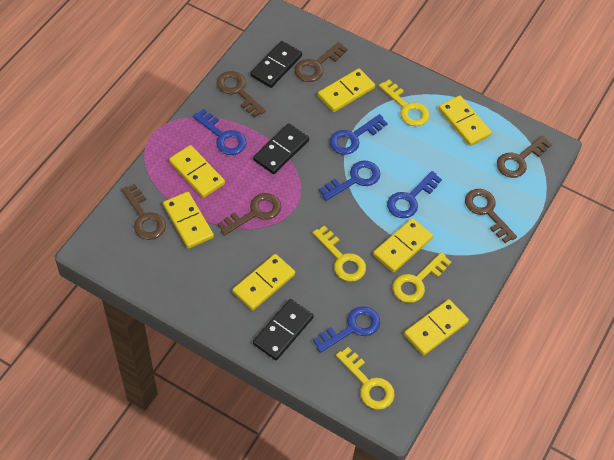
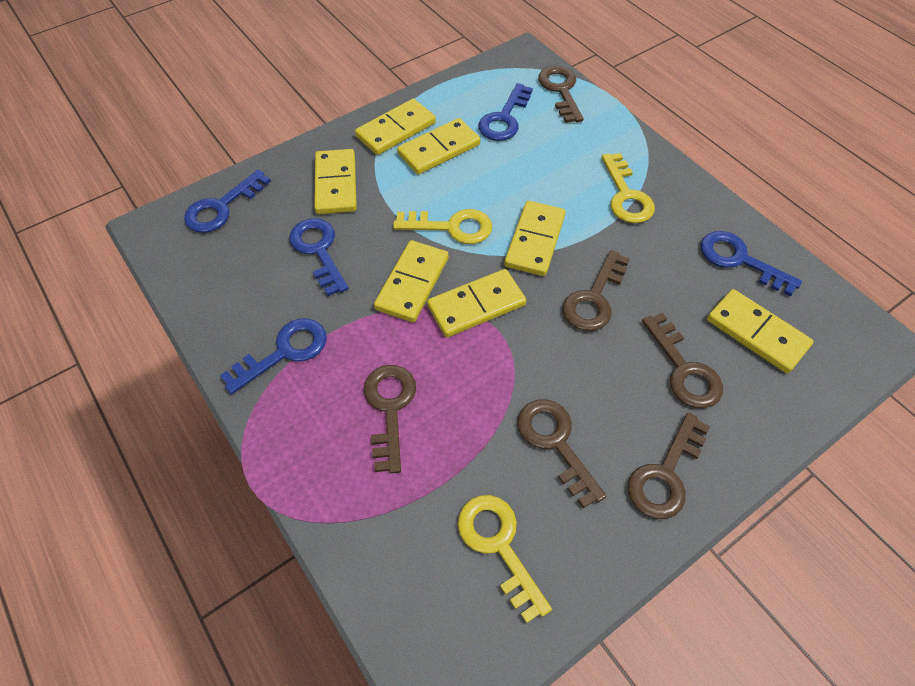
black domino: 3 -> 0
yellow key: 4 -> 3

